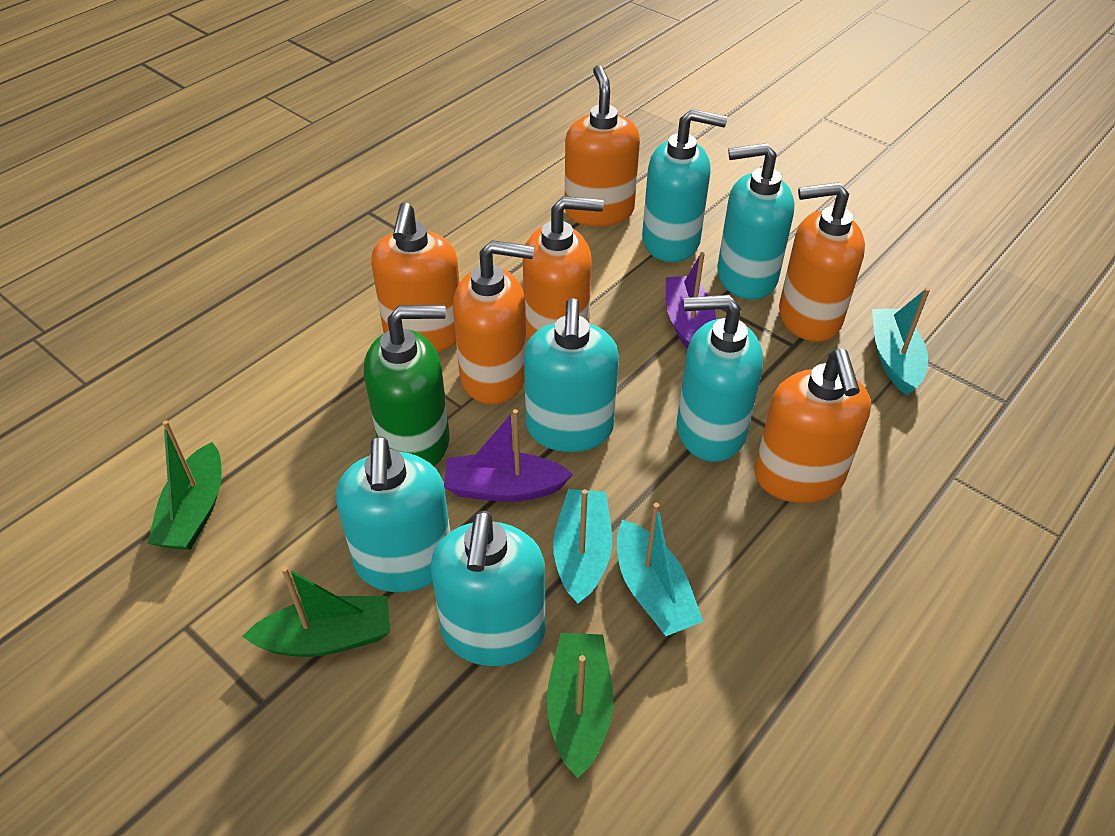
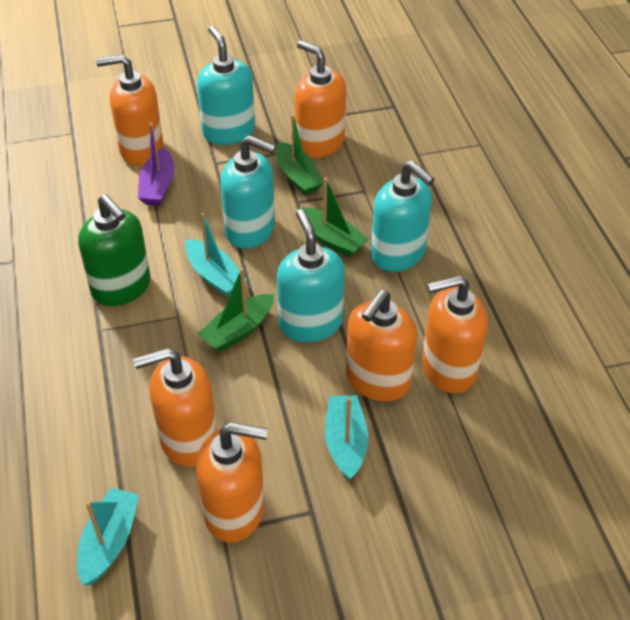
purple boat: 2 -> 1
turquoise soap dispenser: 6 -> 4

